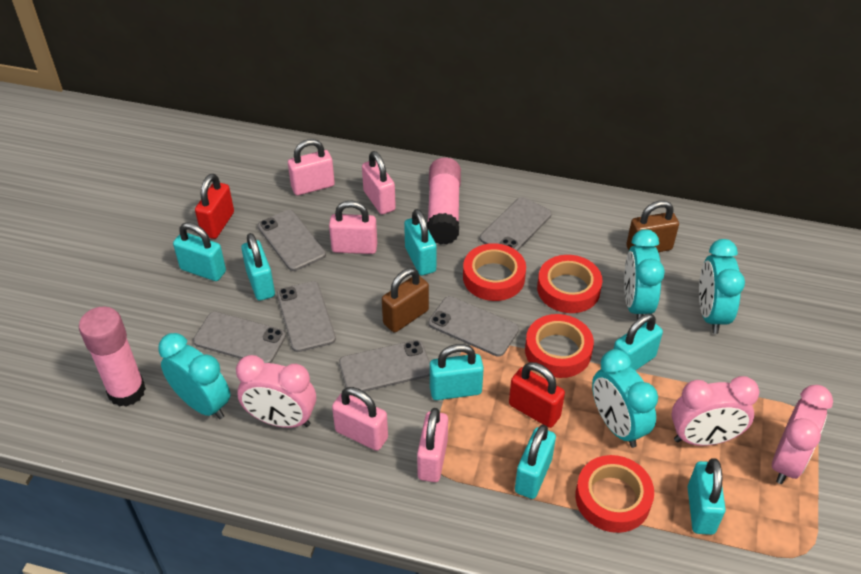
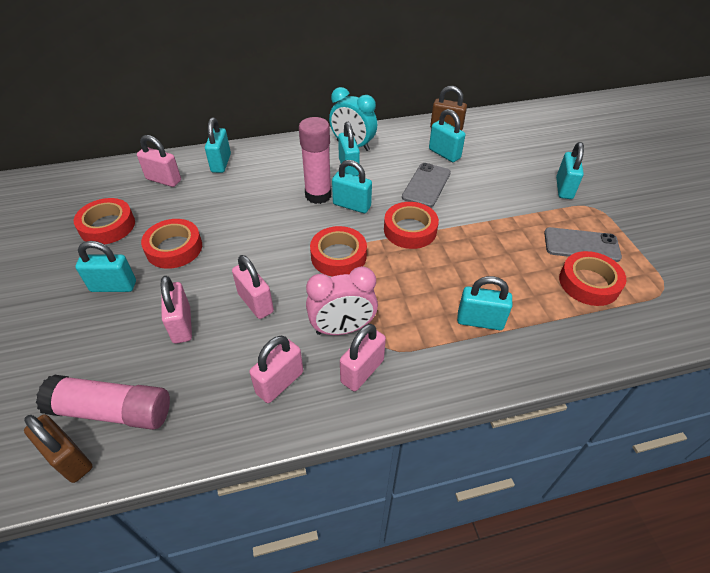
grey phone: 6 -> 2
pink clock: 3 -> 1
red padlock: 2 -> 0
red tape: 4 -> 5
turquoise clock: 4 -> 1

